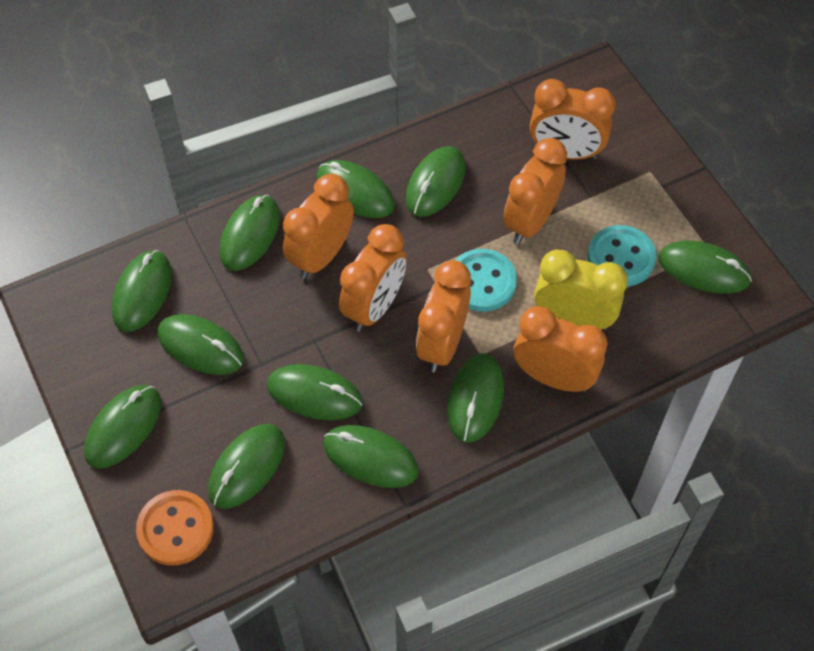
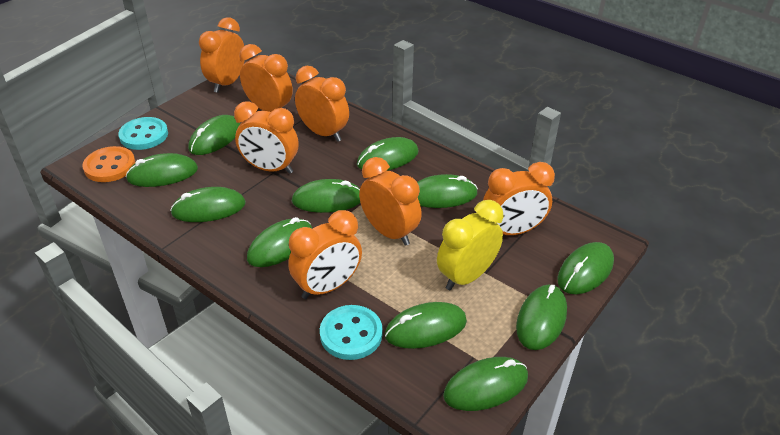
orange clock: 6 -> 7

